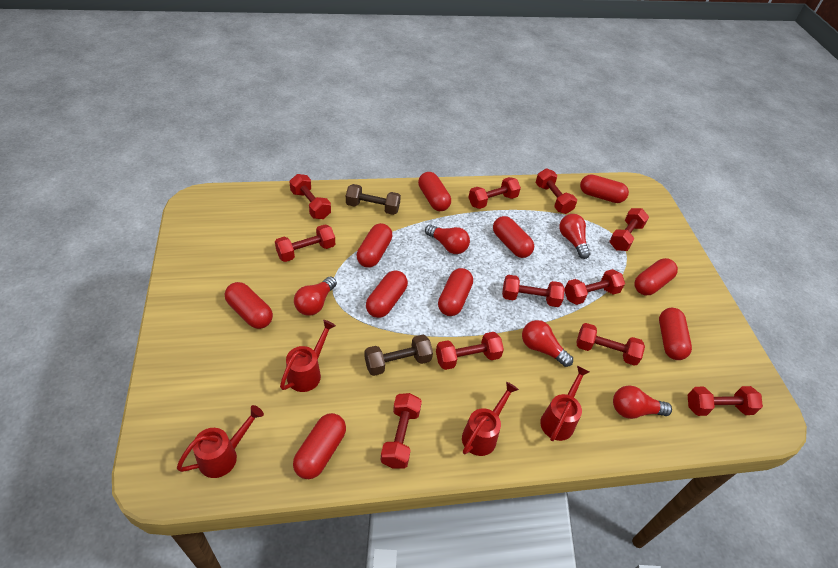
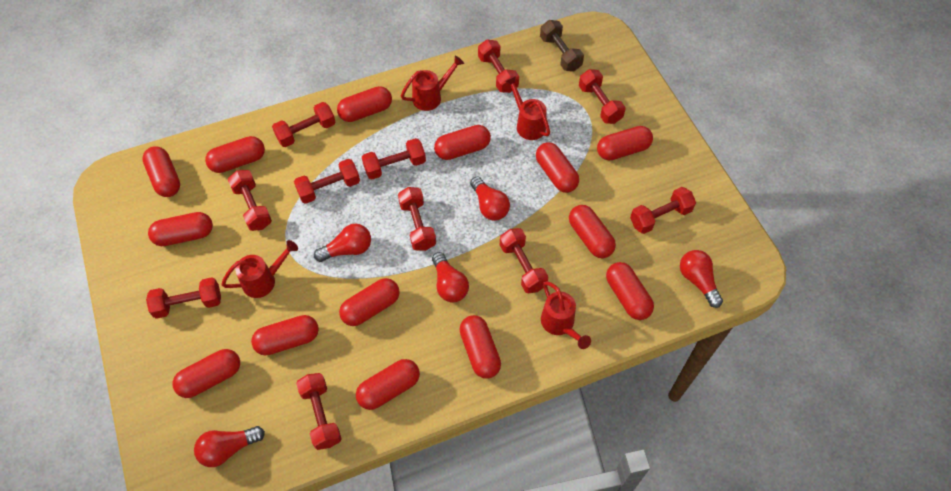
brown dumbbell: 2 -> 1
red capsule: 10 -> 14

